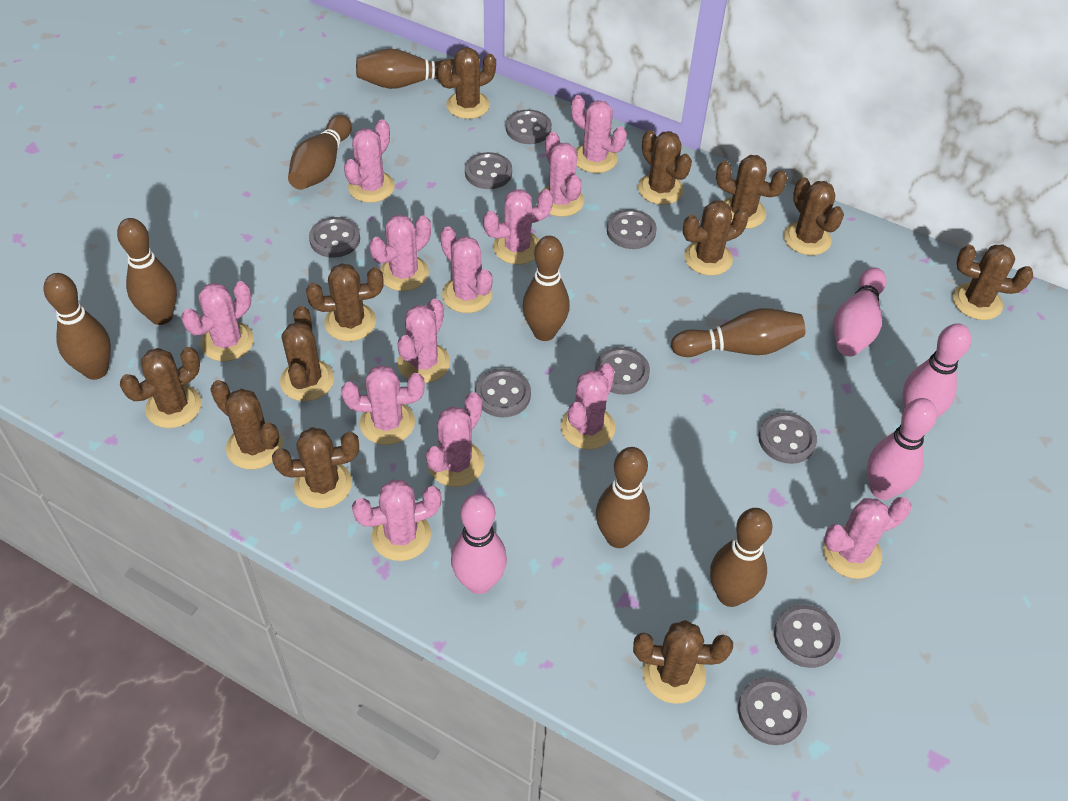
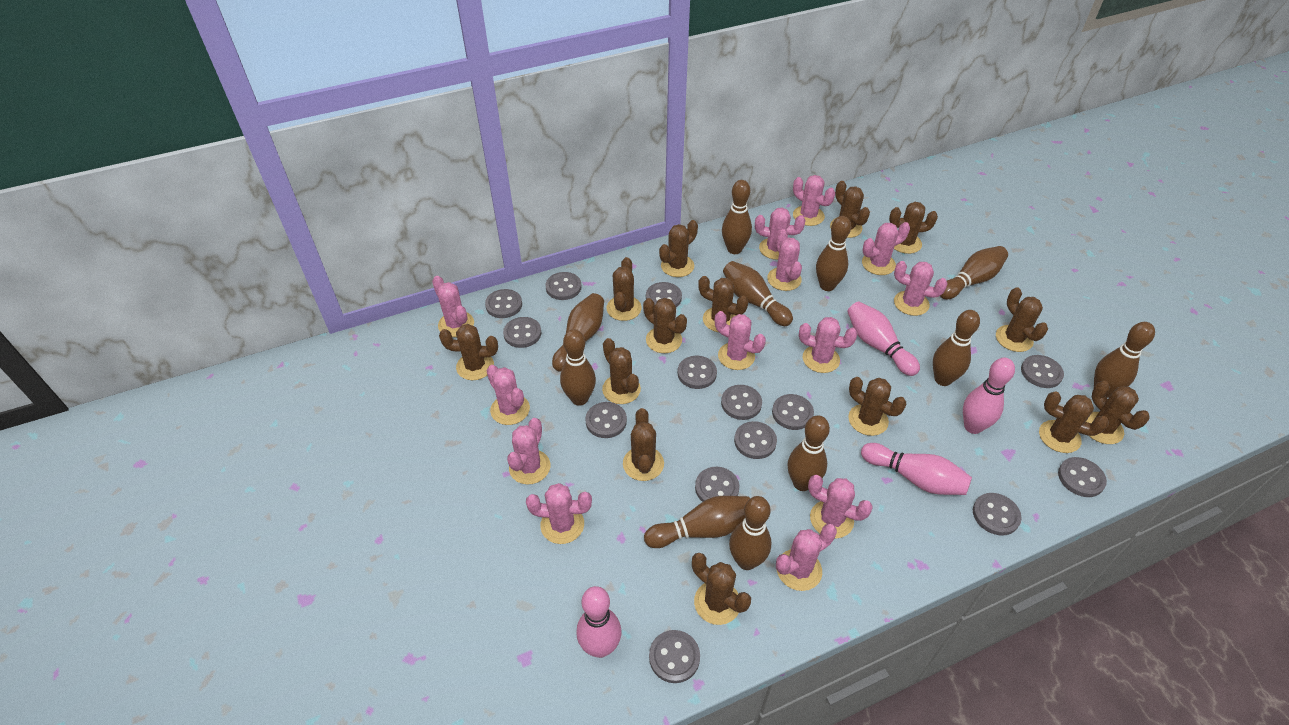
brown bowling pin: 8 -> 11
brown cactus: 12 -> 14
grey button: 9 -> 14

